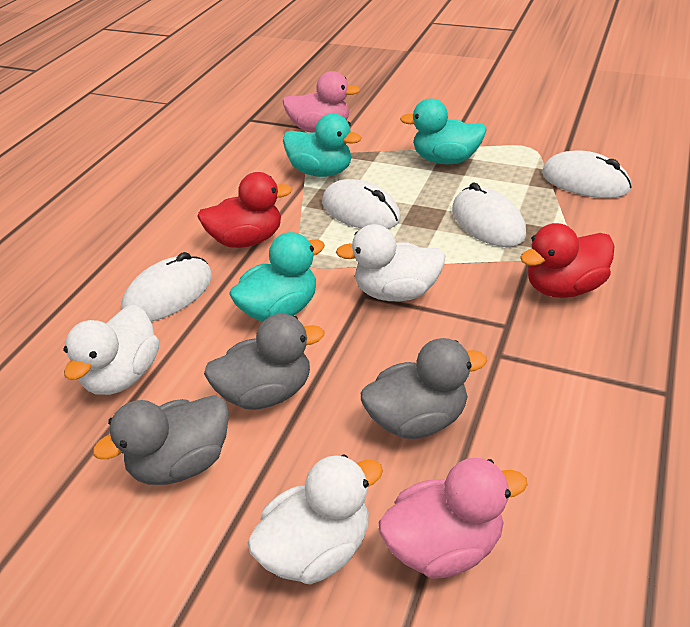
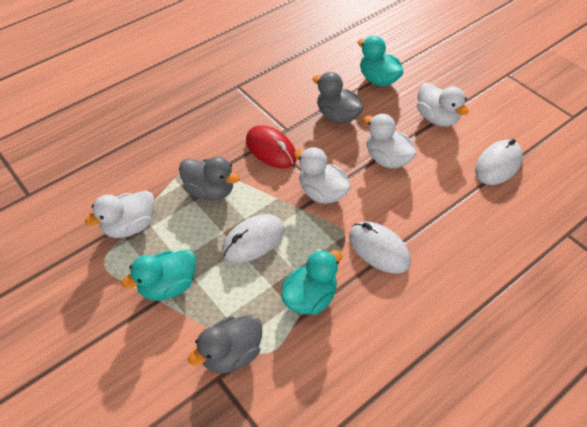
pink duck: 2 -> 0
red duck: 2 -> 0
red mouse: 0 -> 1
white duck: 3 -> 4
white mouse: 4 -> 3

